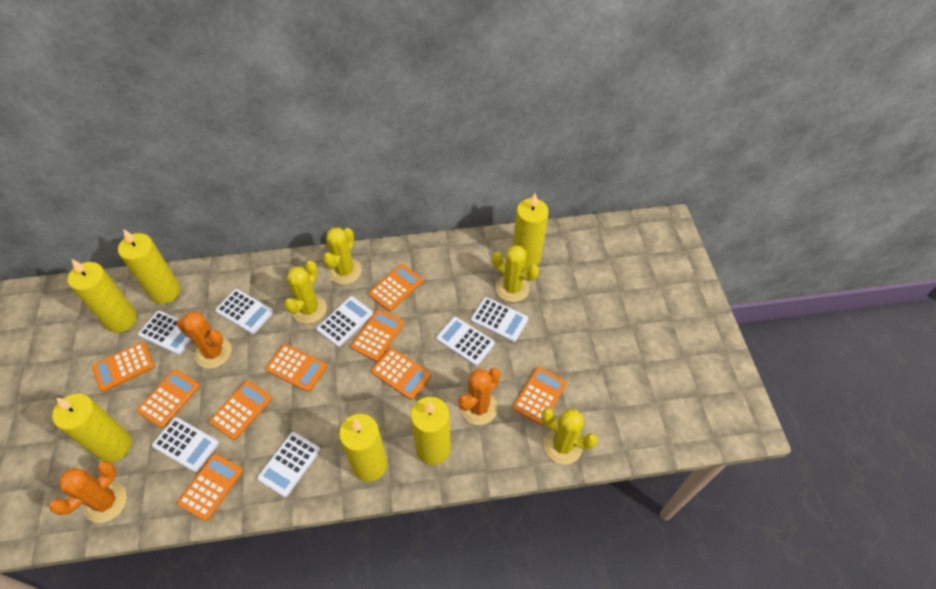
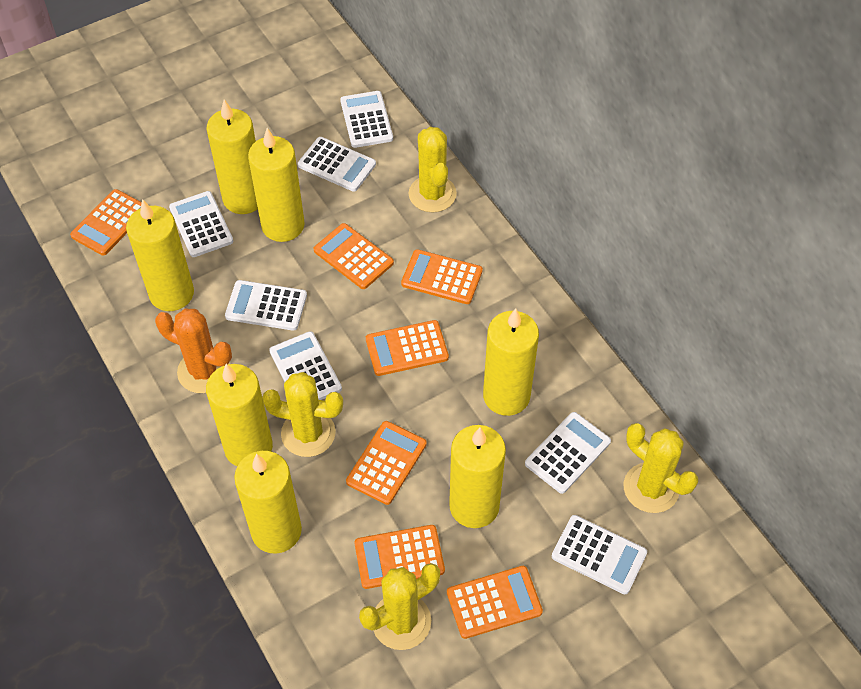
orange cactus: 3 -> 1
orange calculator: 9 -> 7
yellow candle: 6 -> 7

